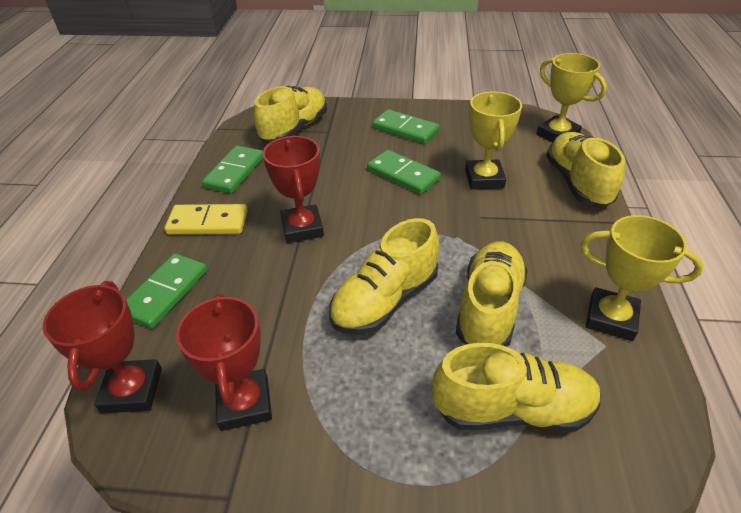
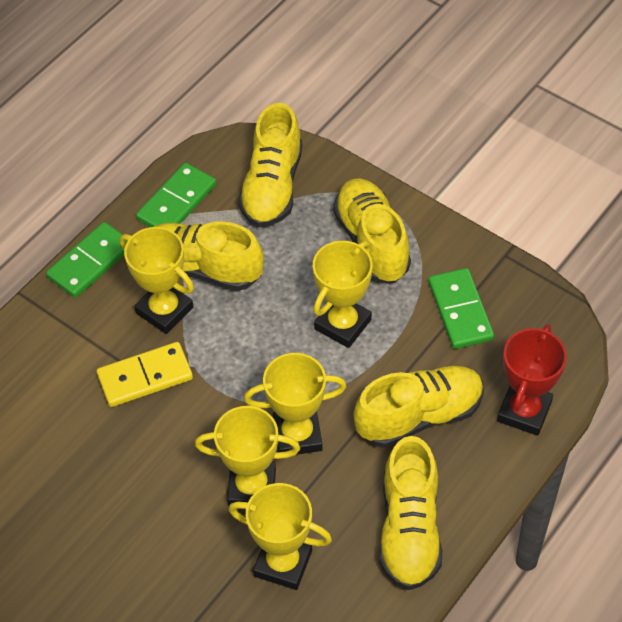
green domino: 4 -> 3
red trophy: 3 -> 1
yellow trophy: 3 -> 5

